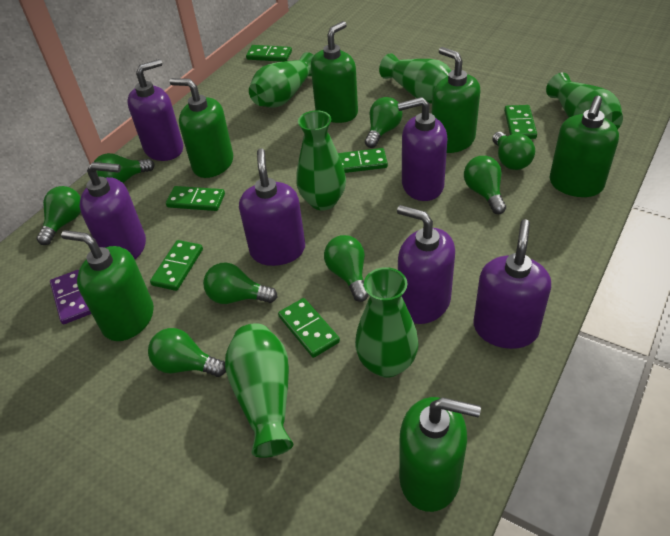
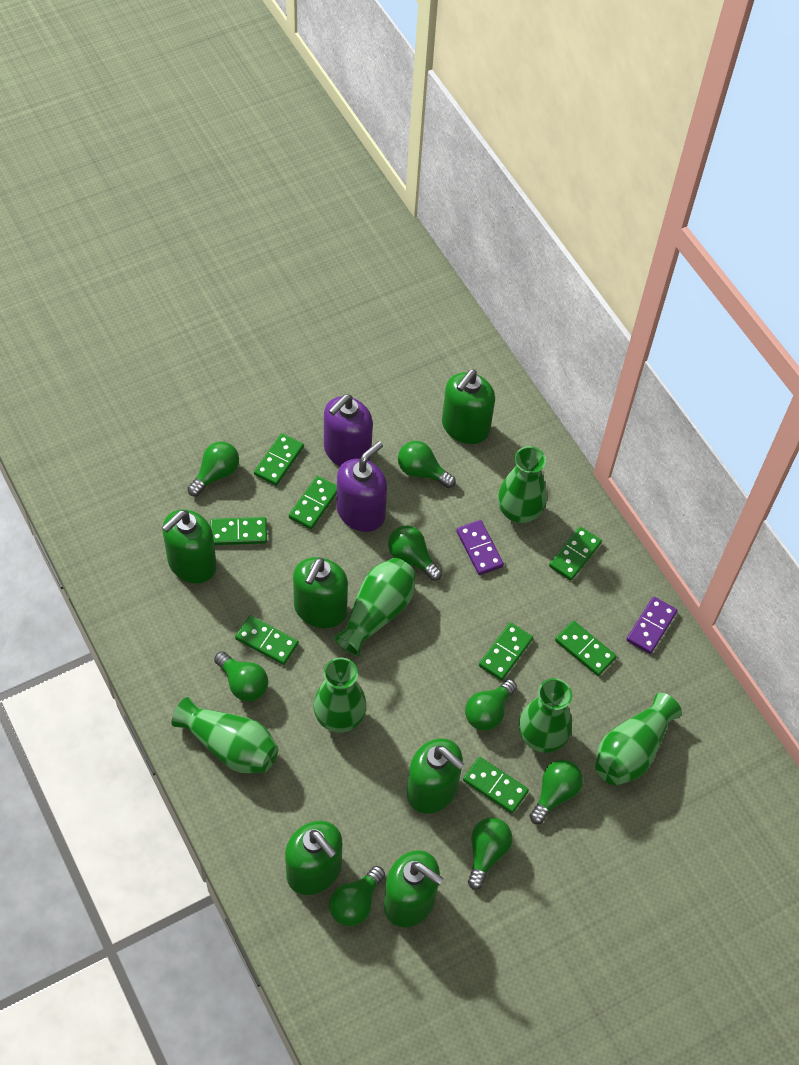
green domino: 6 -> 8
purple domino: 1 -> 2
purple soap dispenser: 6 -> 2

